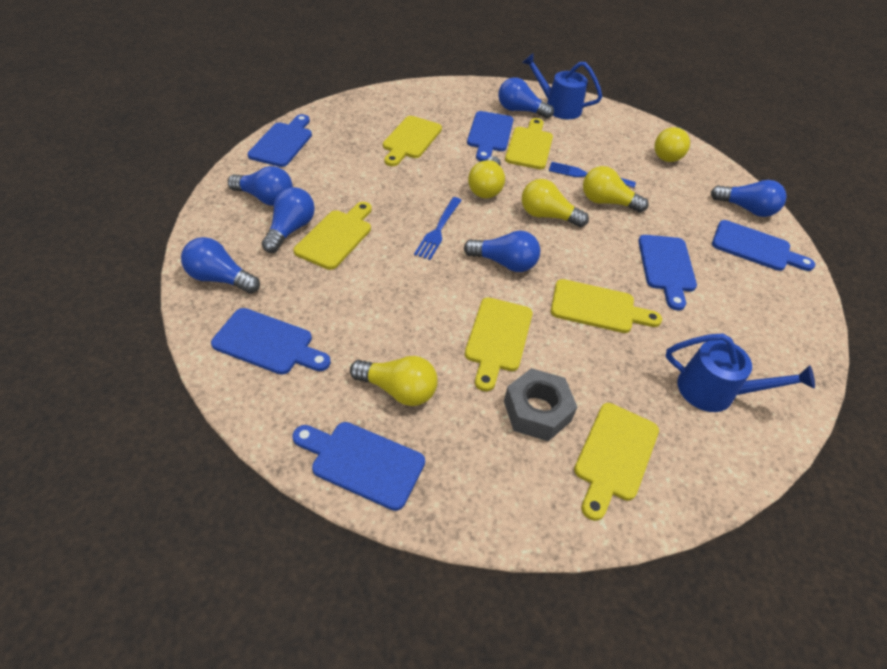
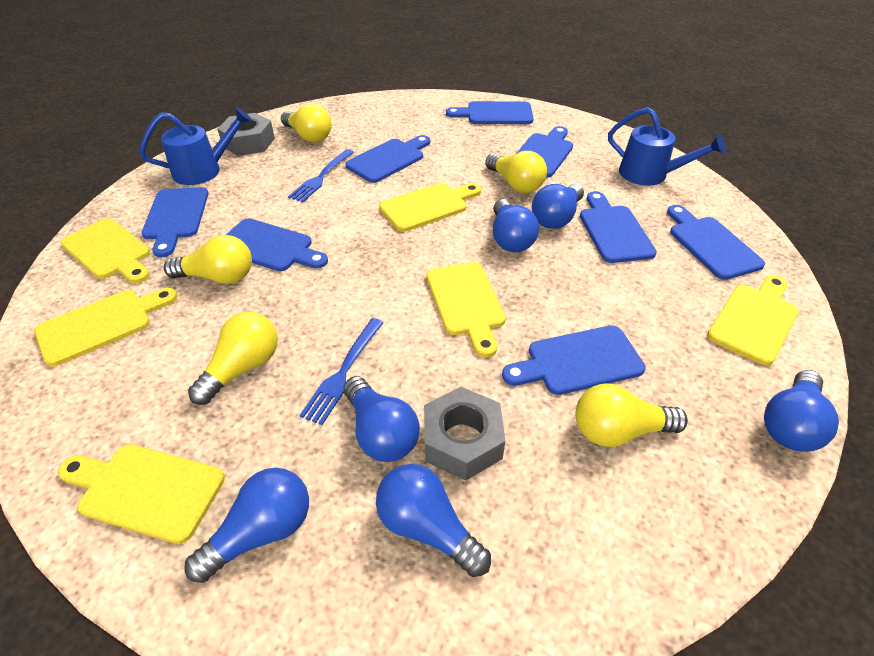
blue cutting board: 6 -> 8
grey nut: 1 -> 2

